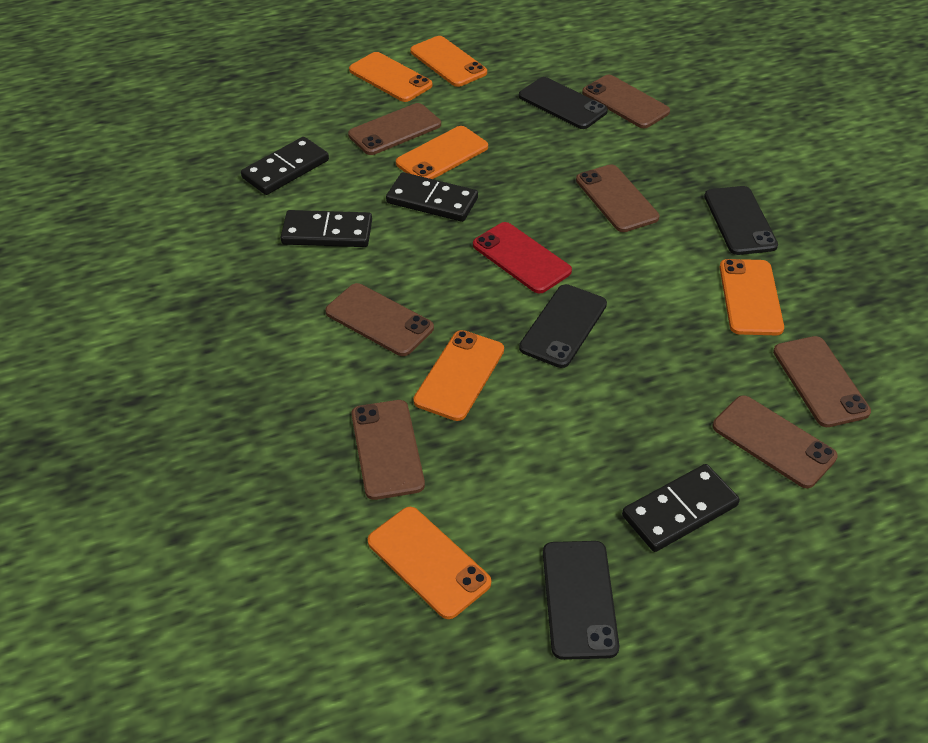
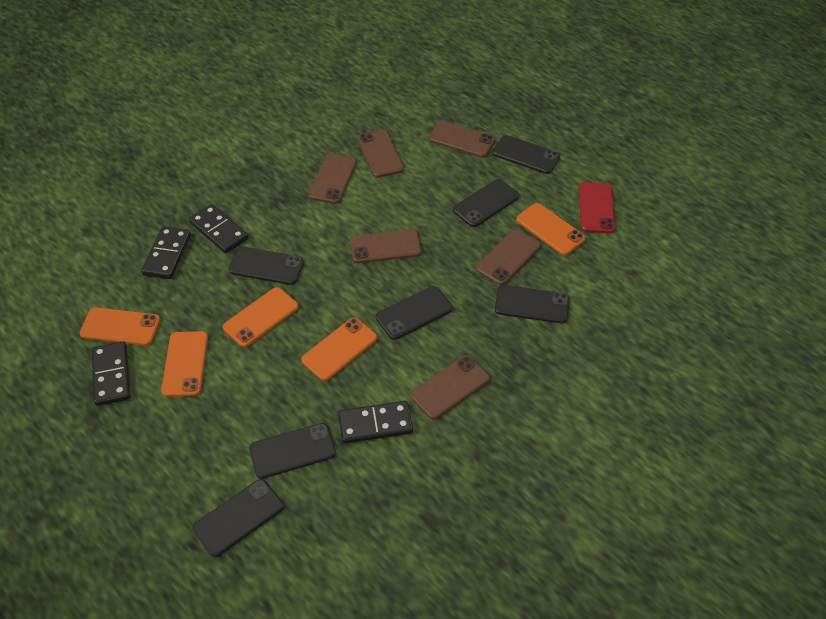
black phone: 4 -> 7
brown phone: 7 -> 6
orange phone: 6 -> 5

